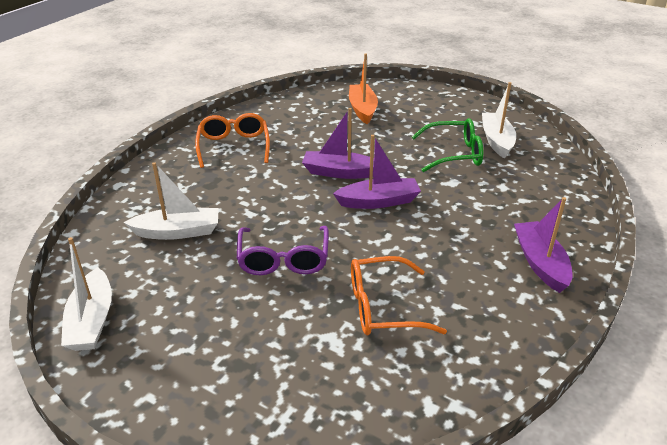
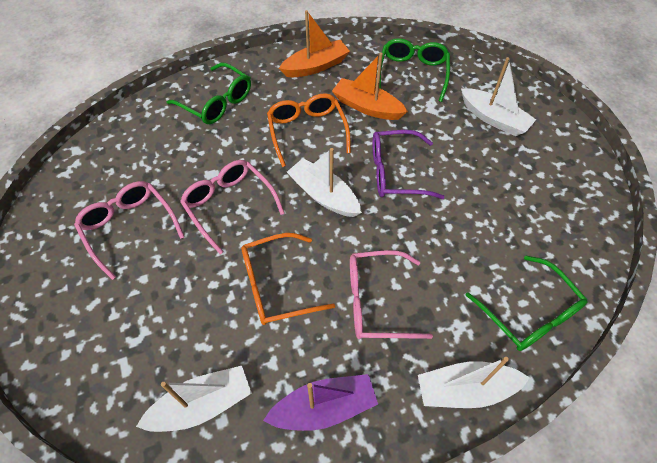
green glasses: 1 -> 3
orange boat: 1 -> 2
pink glasses: 0 -> 3
purple boat: 3 -> 1
white boat: 3 -> 4

